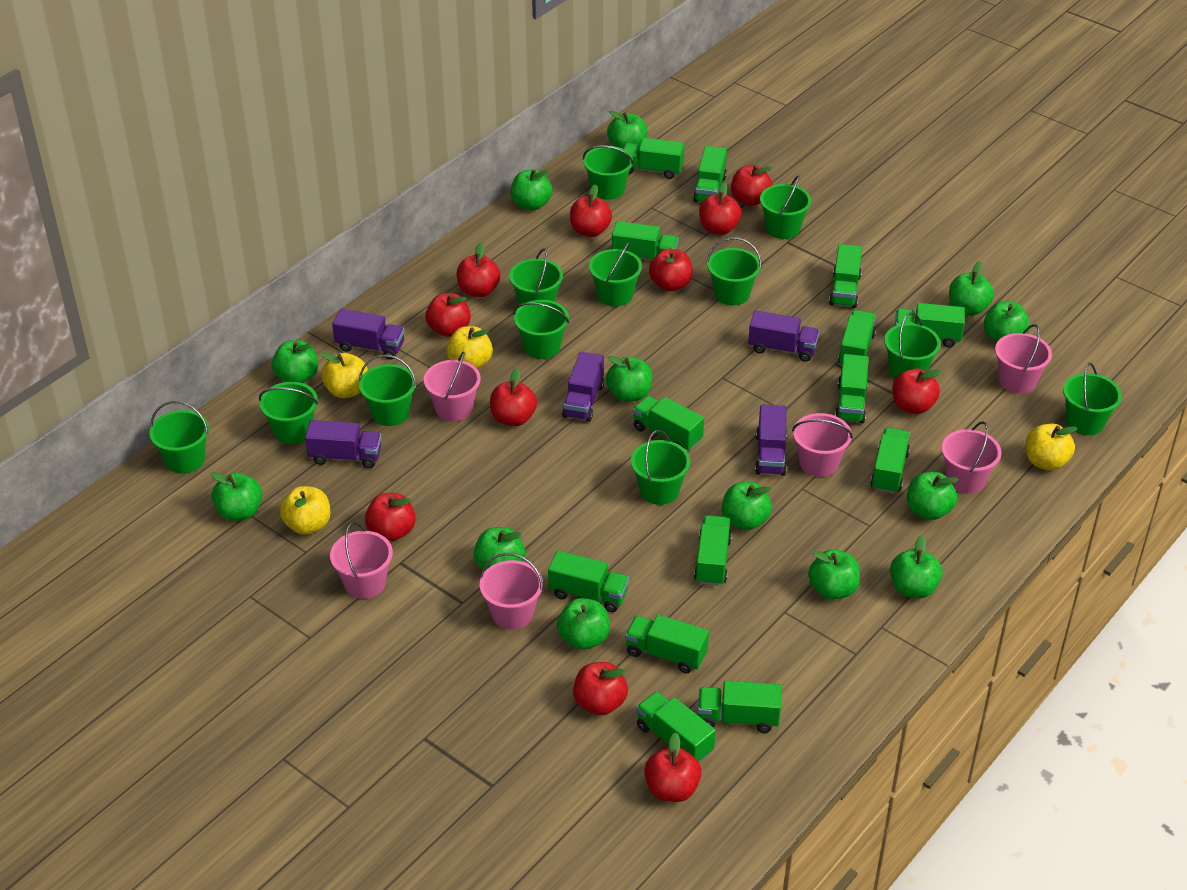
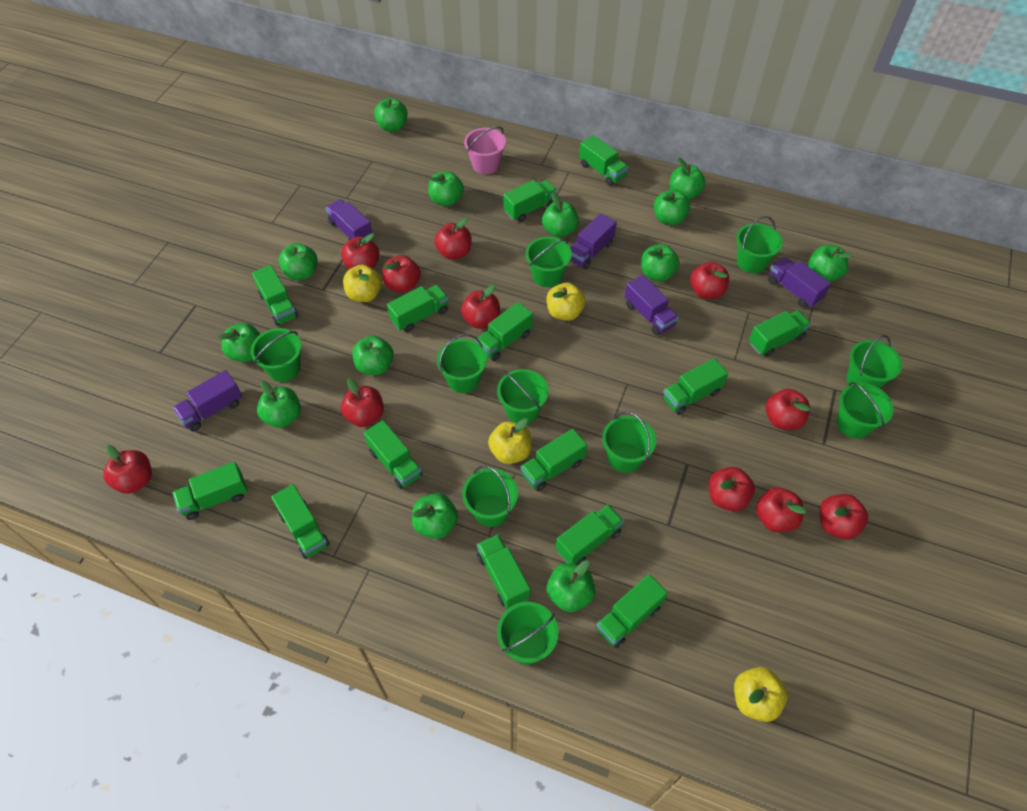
green bucket: 12 -> 10
pink bucket: 6 -> 1

